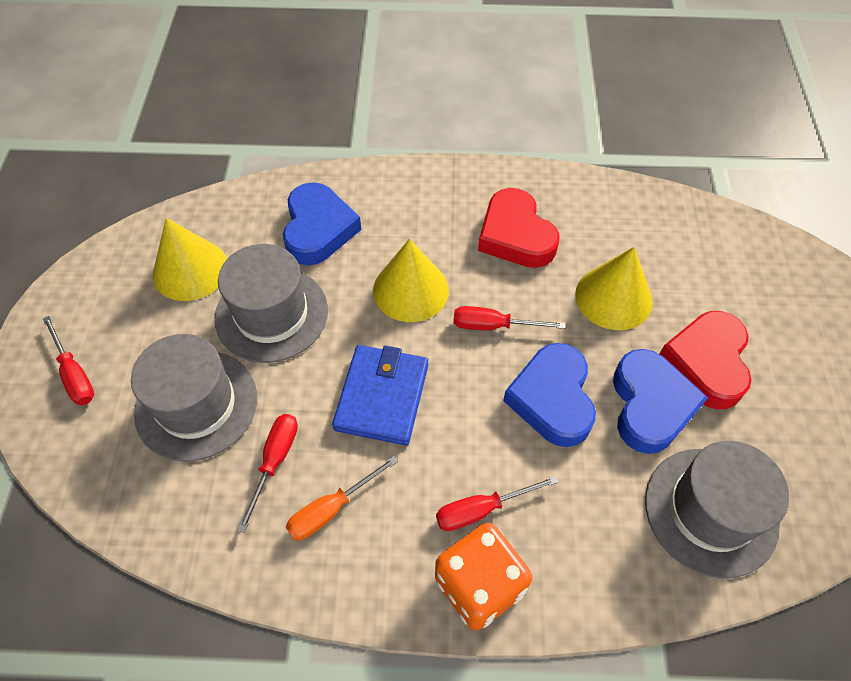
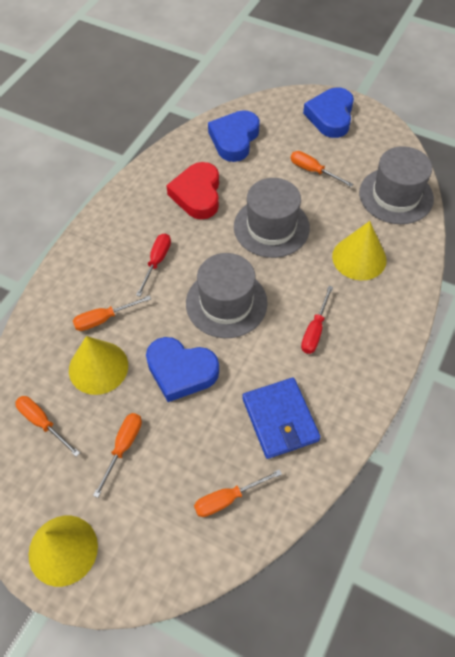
orange dice: 1 -> 0
orange screwdriver: 1 -> 5
red heart: 2 -> 1
red screwdriver: 4 -> 2

